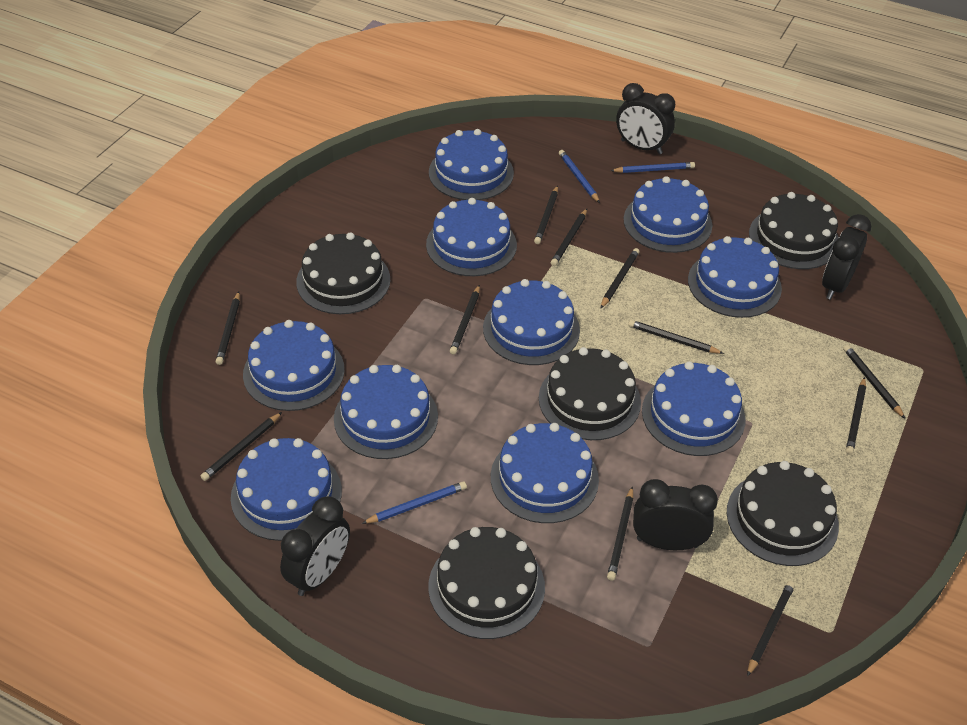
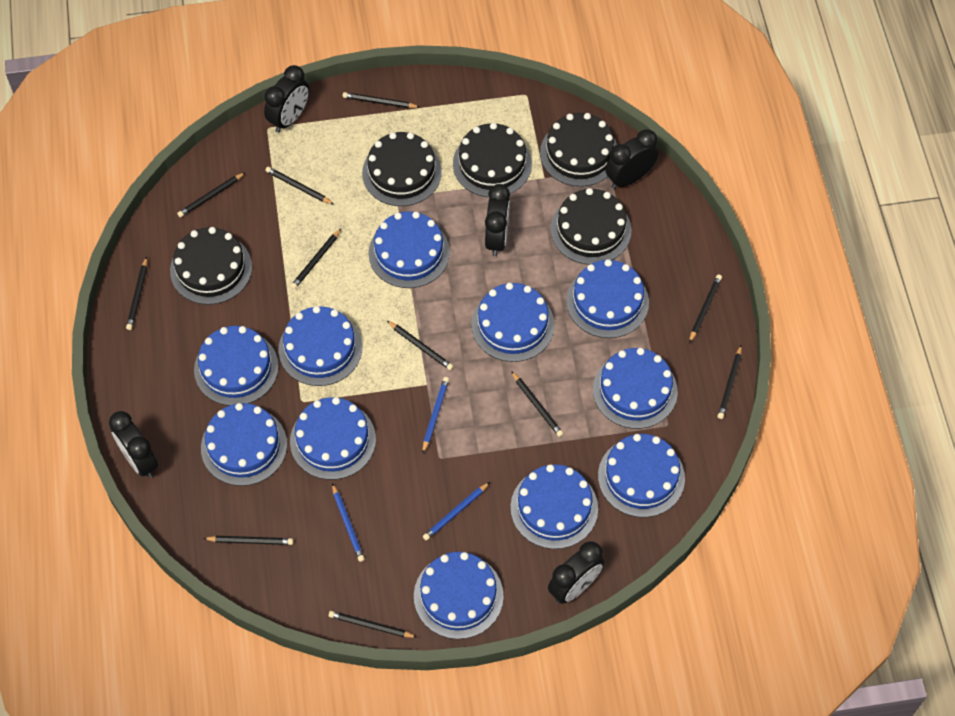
black clock: 4 -> 5
blue cake: 10 -> 11

